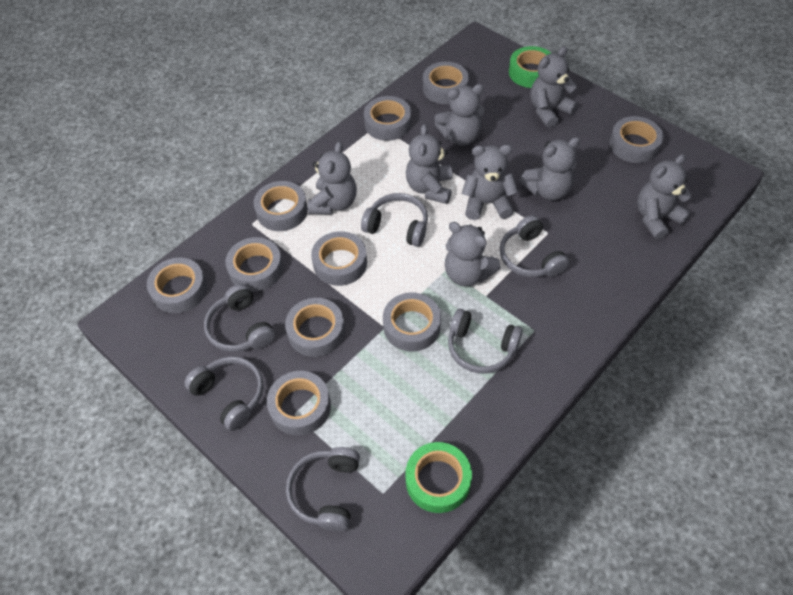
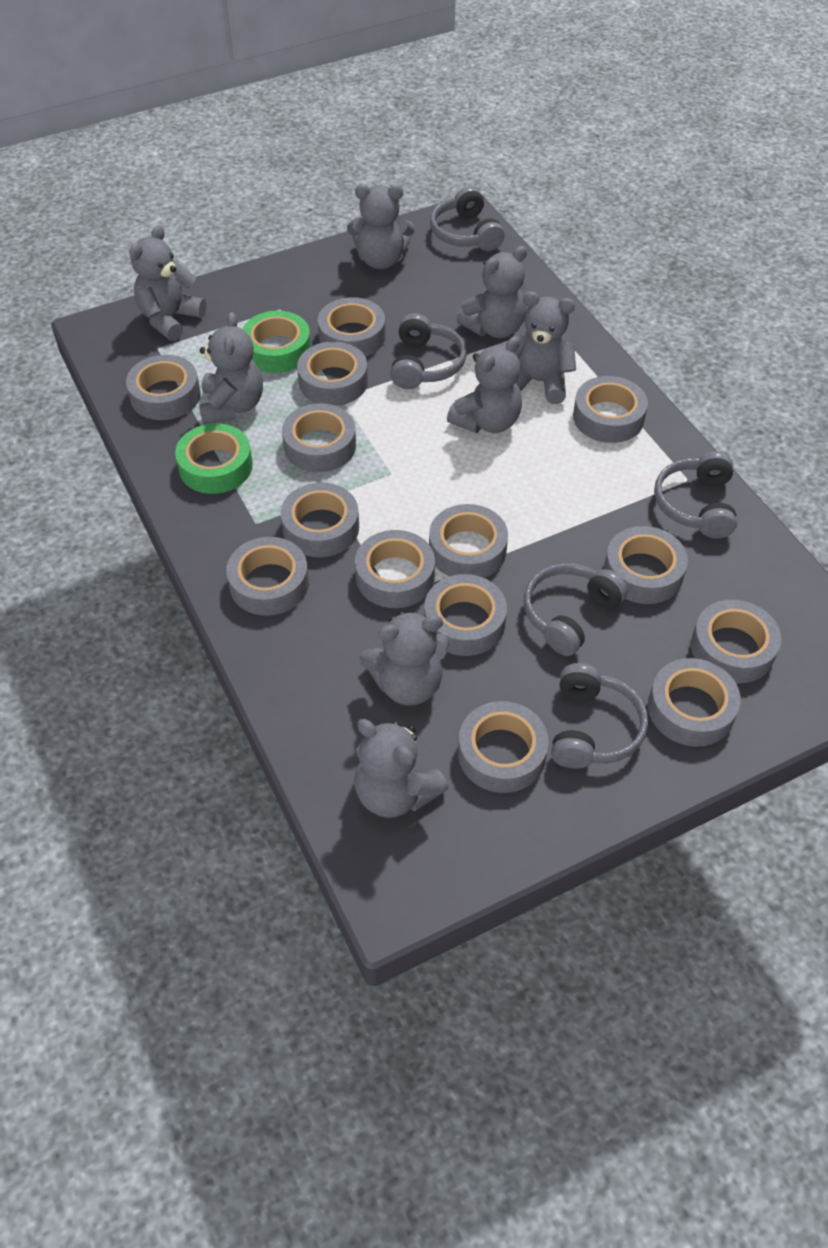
grey headphones: 6 -> 5
grey tape: 10 -> 14

